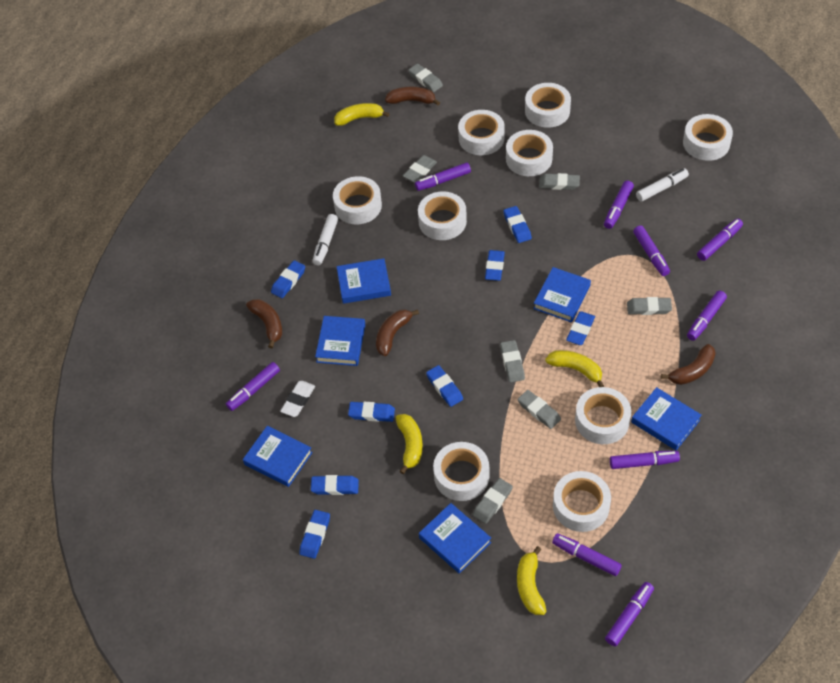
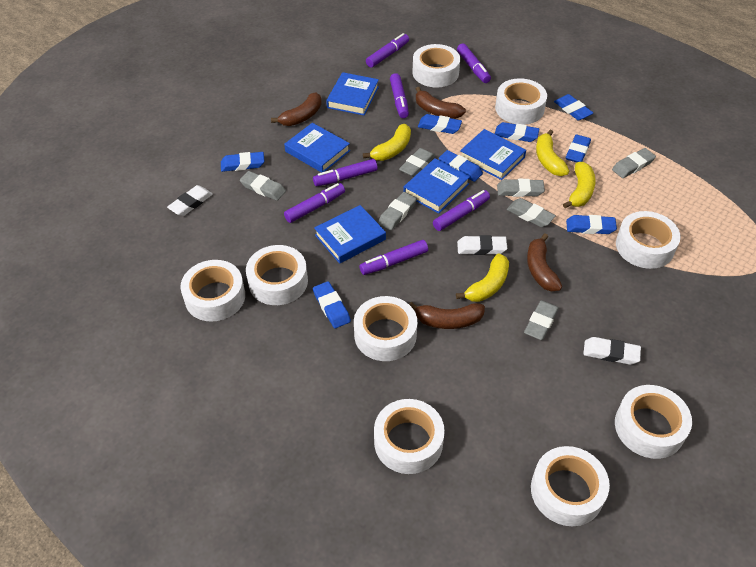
blue book: 6 -> 5
purple marker: 9 -> 7
white eraser: 1 -> 3
white marker: 2 -> 0

